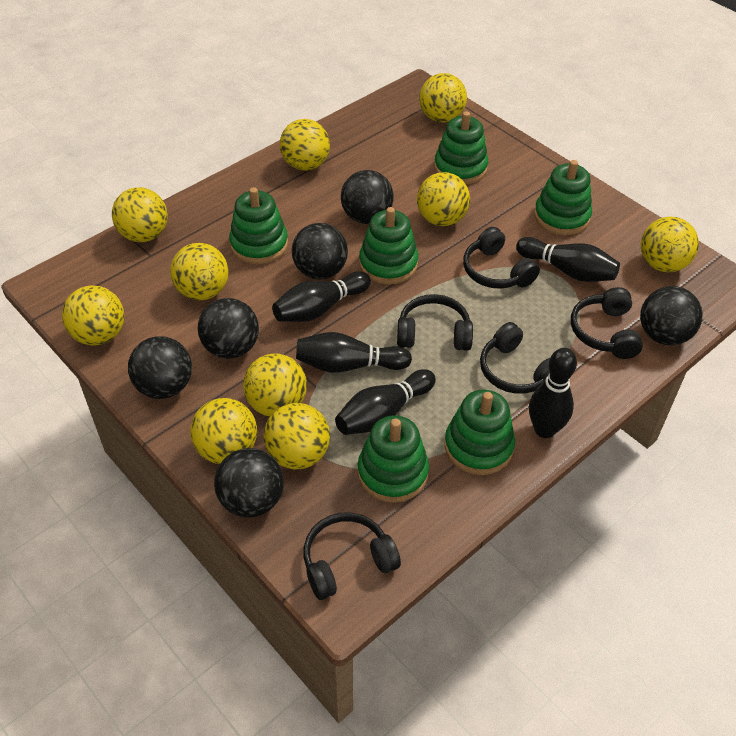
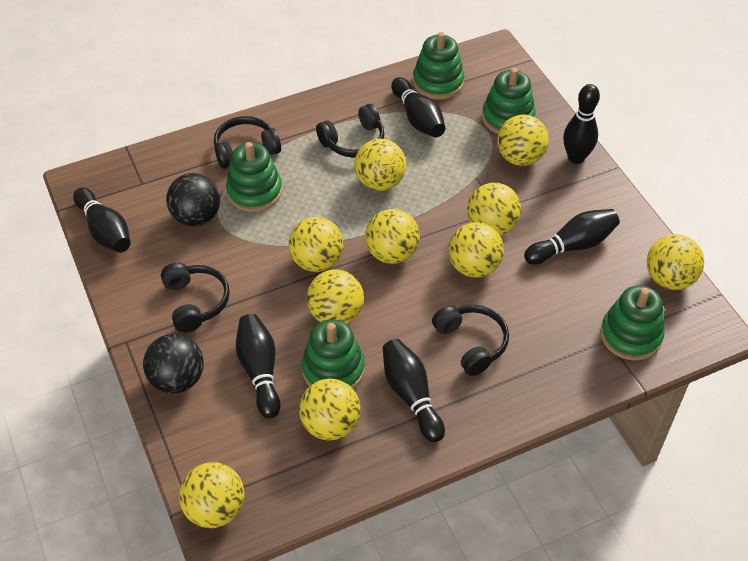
black ball: 6 -> 2
black bowling pin: 5 -> 6
black headphones: 5 -> 4
green stacking toy: 6 -> 5

